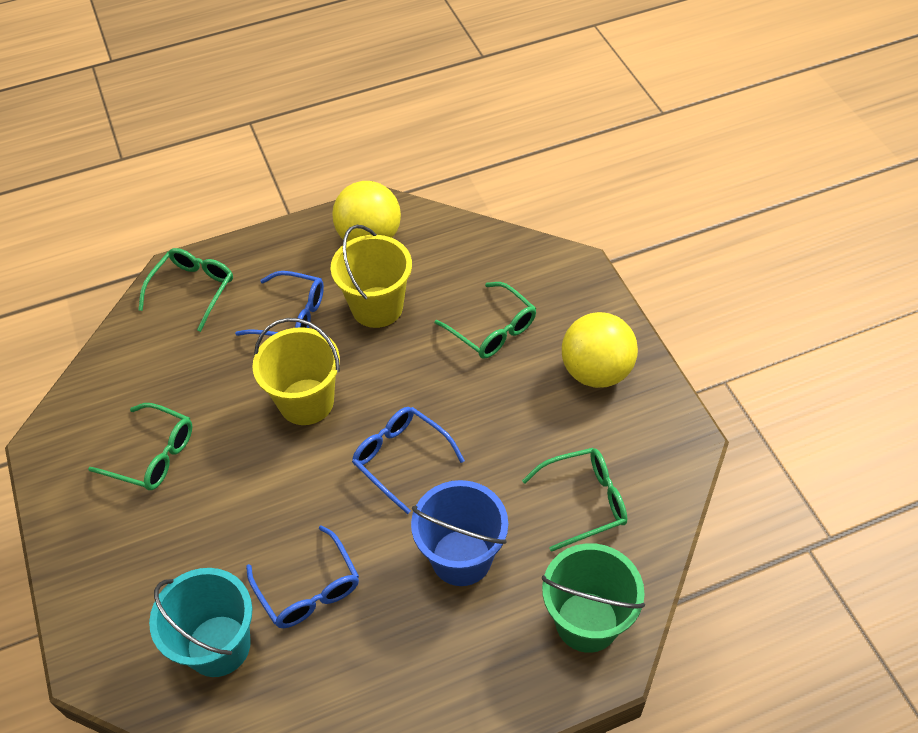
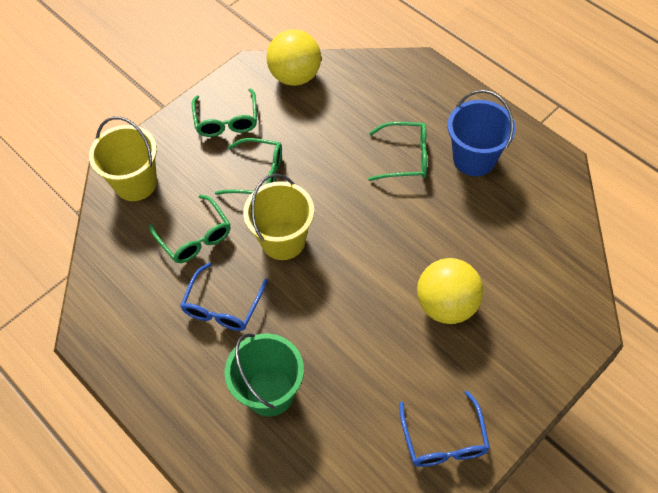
blue glasses: 3 -> 2
turquoise bucket: 1 -> 0

